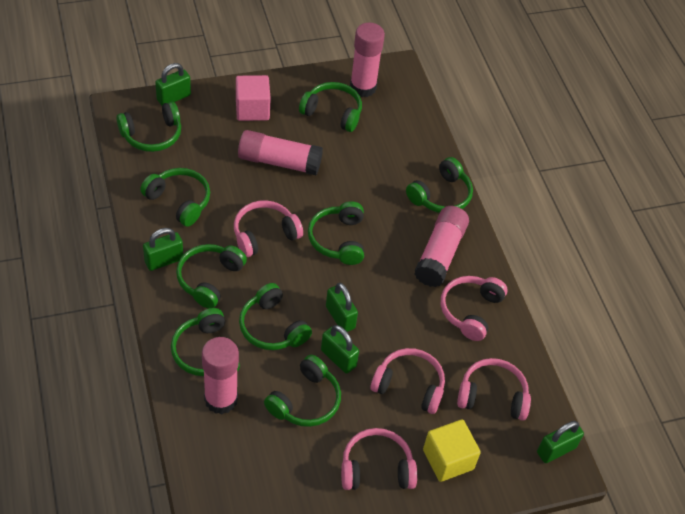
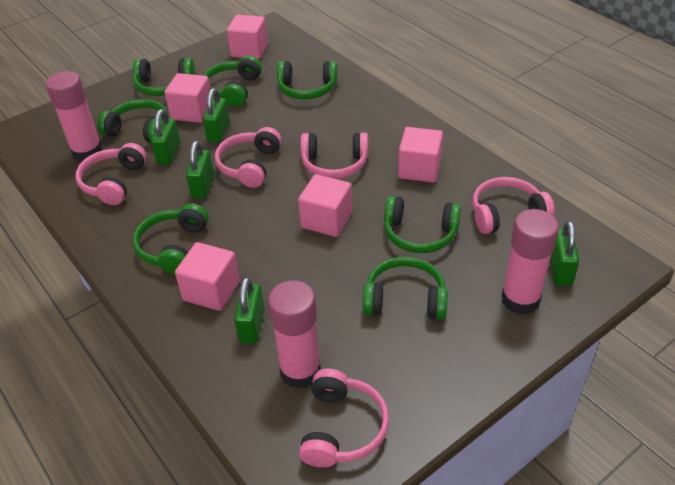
green headphones: 9 -> 7
pink cube: 1 -> 5
pink glue stick: 4 -> 3
yellow cube: 1 -> 0

